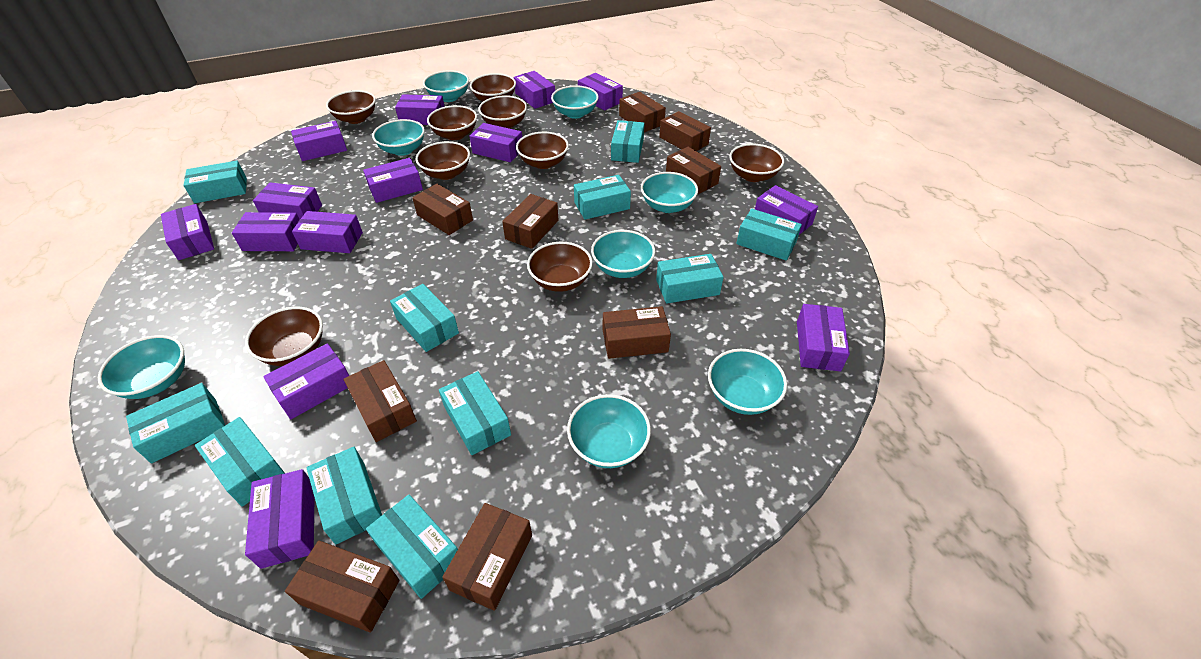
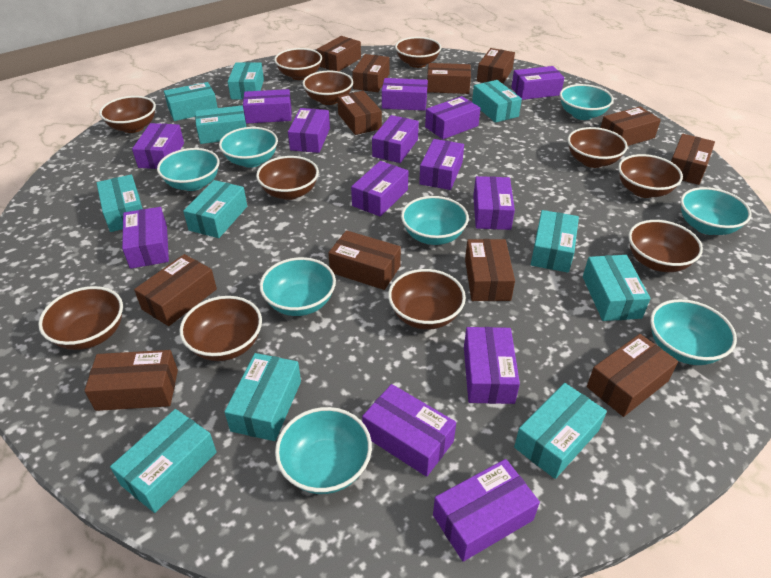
brown bowl: 9 -> 11
brown box: 9 -> 12

